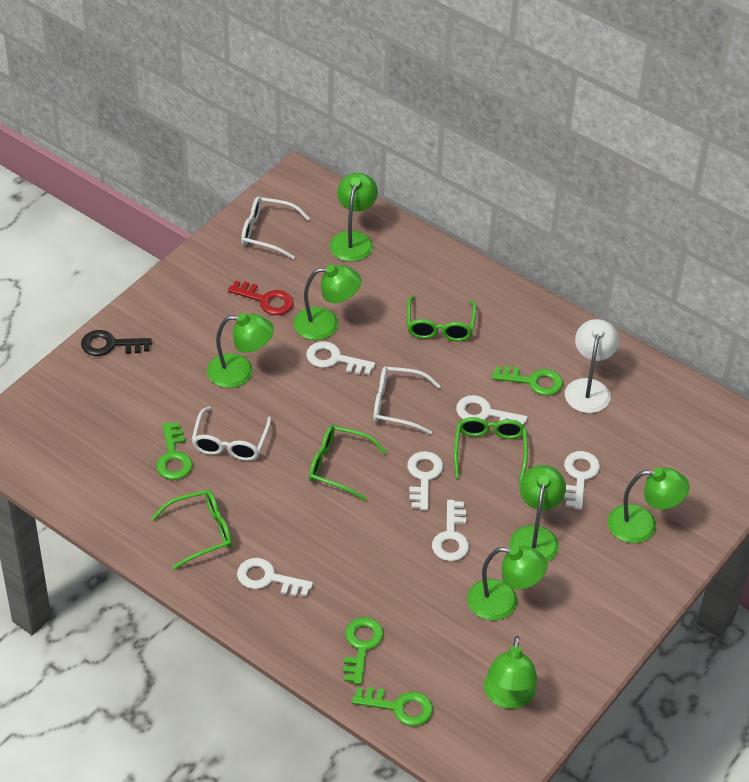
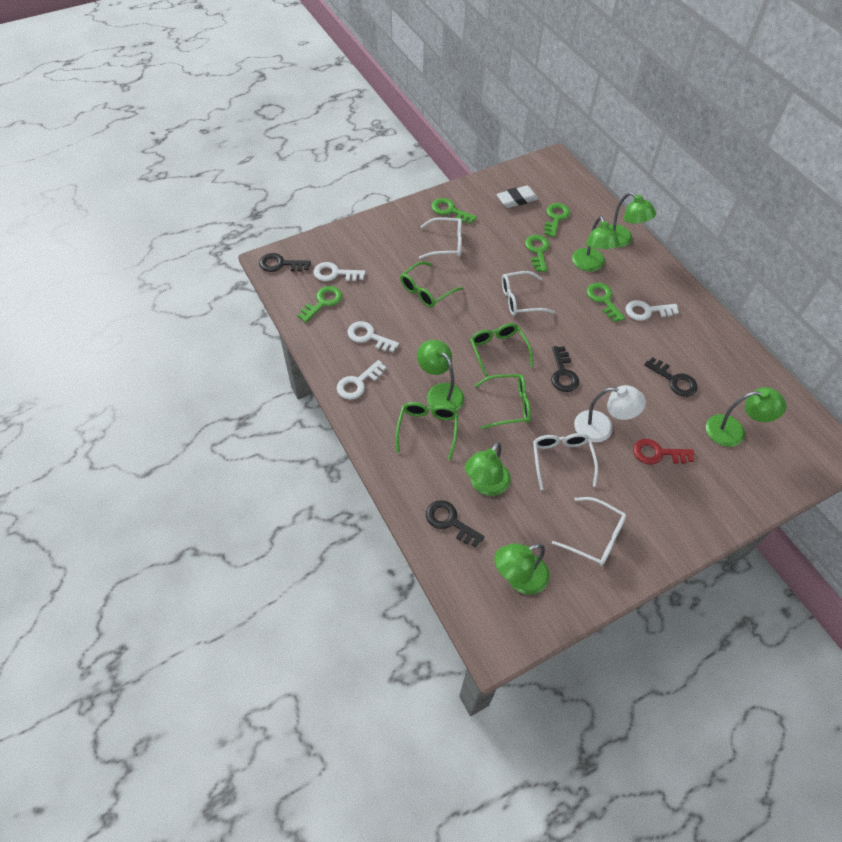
black key: 1 -> 4
green key: 4 -> 5
green lamp: 7 -> 6
white eraser: 0 -> 1
white glasses: 3 -> 4
white key: 6 -> 4

